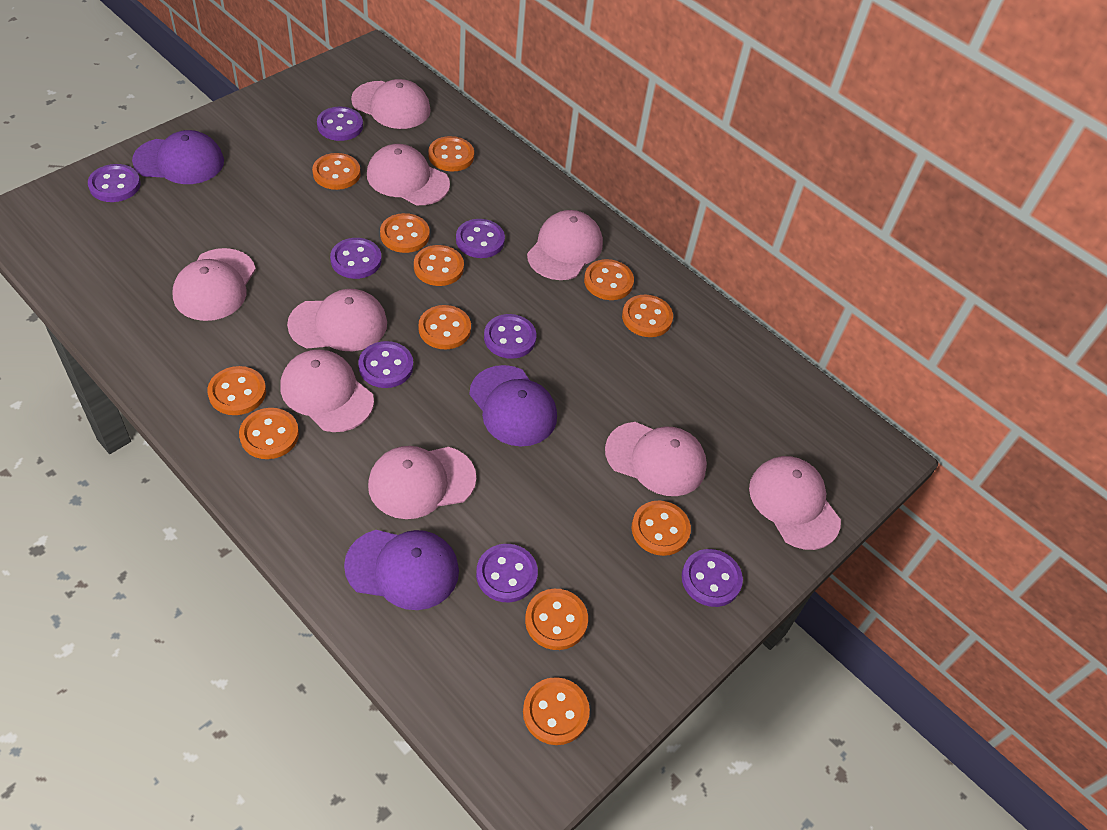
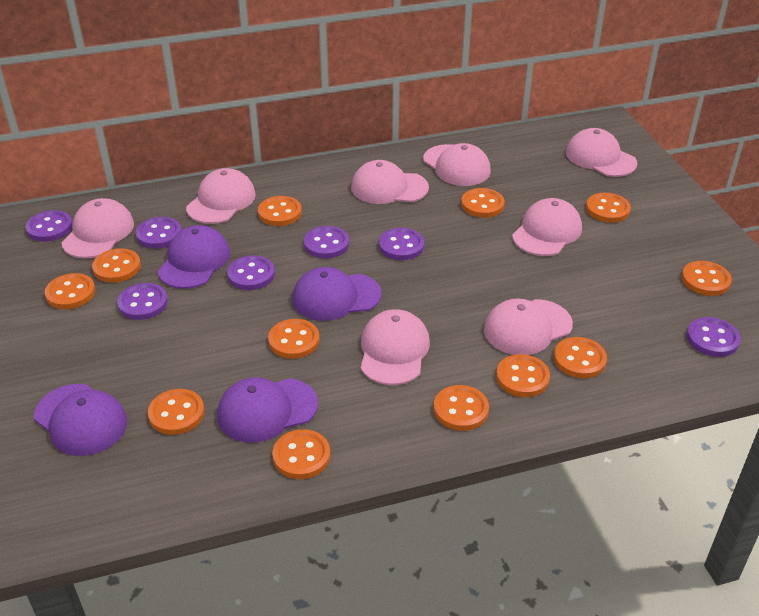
pink cap: 9 -> 8
purple button: 8 -> 7
purple cap: 3 -> 4

